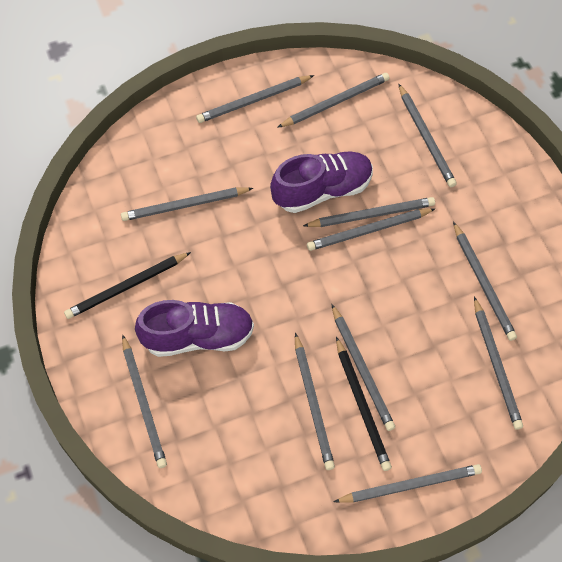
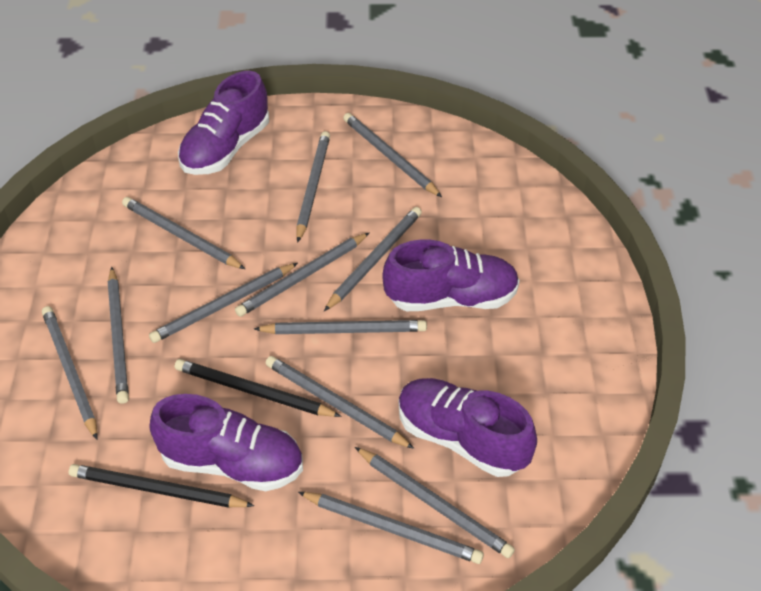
purple shoe: 2 -> 4

